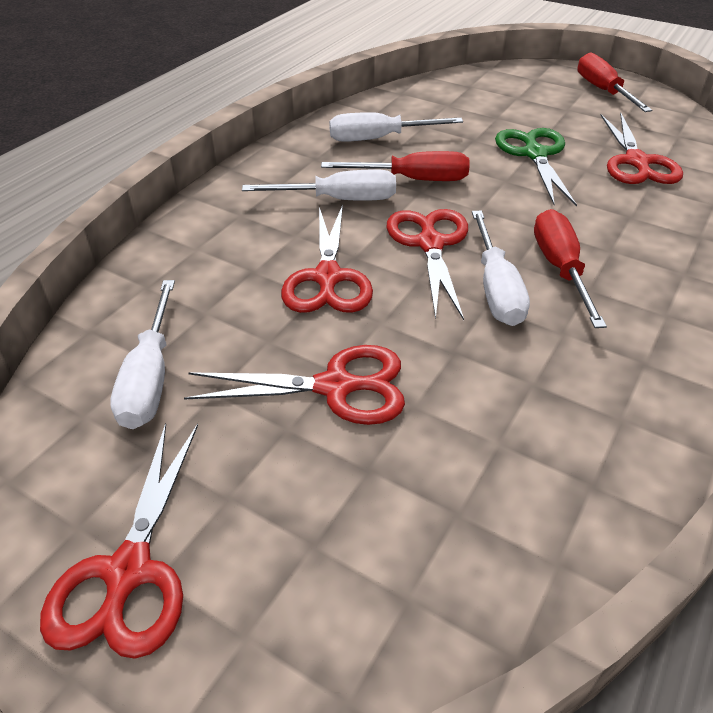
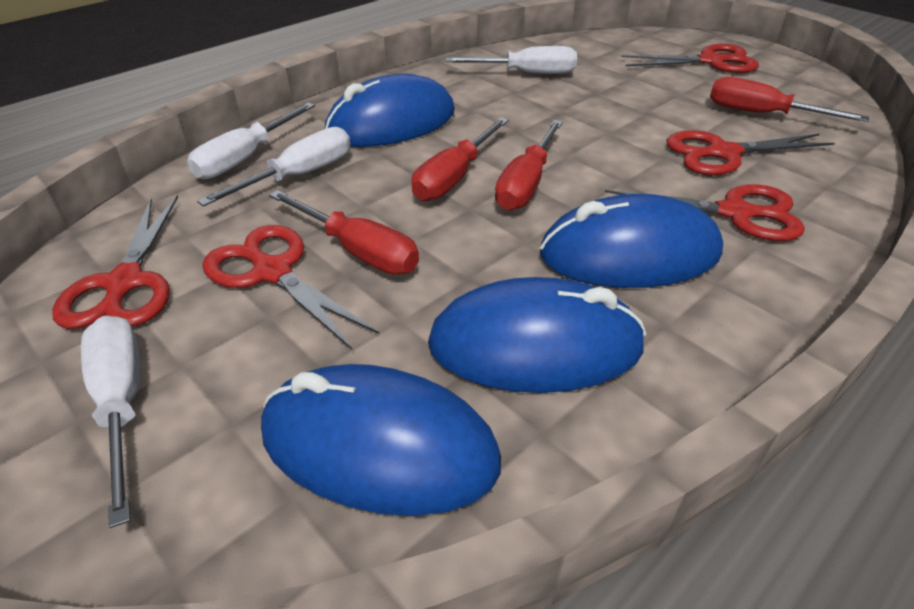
blue mouse: 0 -> 4
green scissors: 1 -> 0
red screwdriver: 3 -> 4

